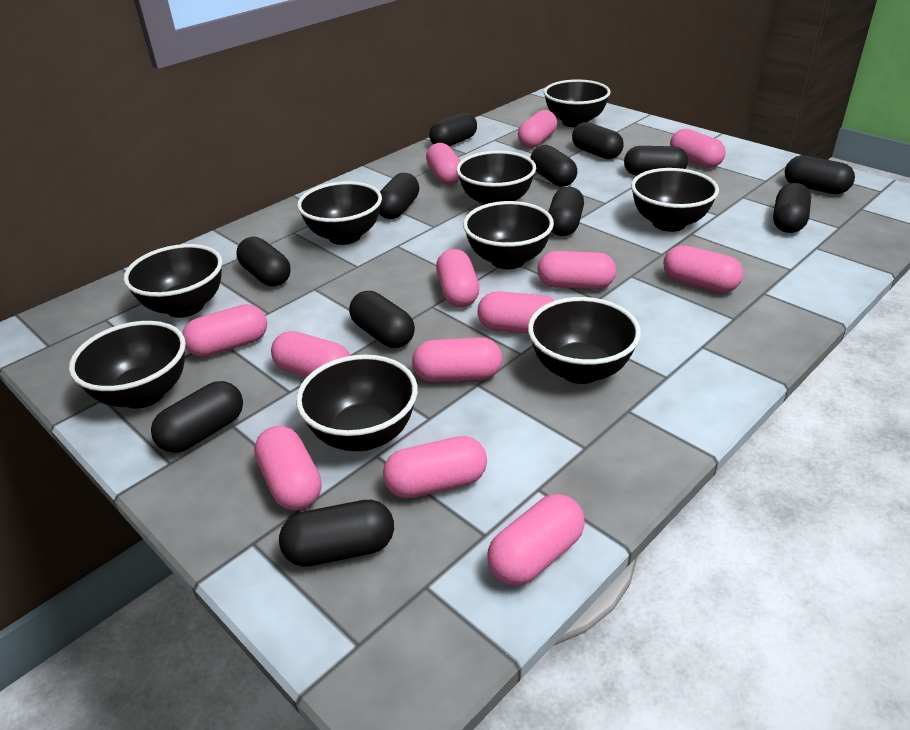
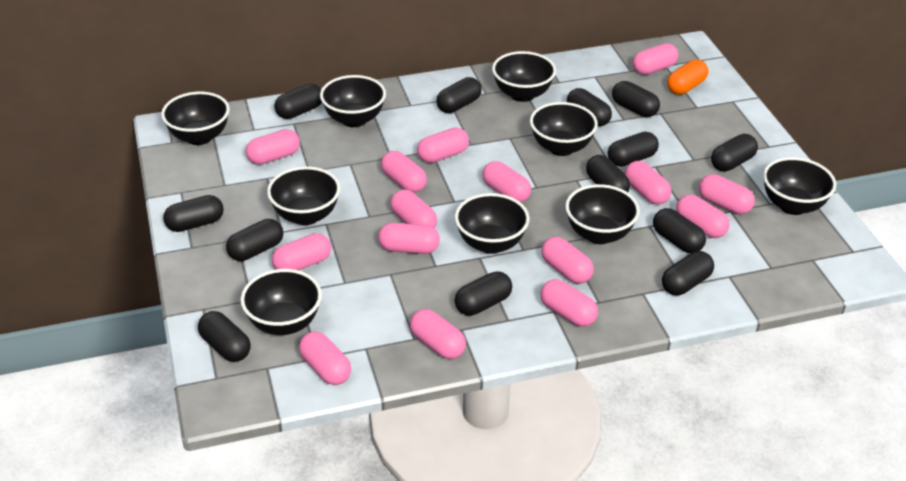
black capsule: 12 -> 13
orange capsule: 0 -> 1
pink capsule: 13 -> 15

